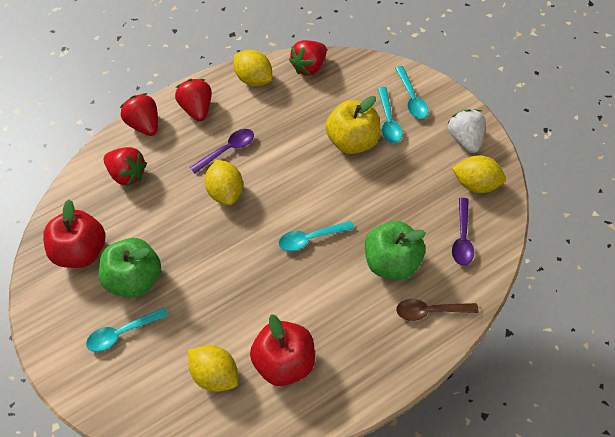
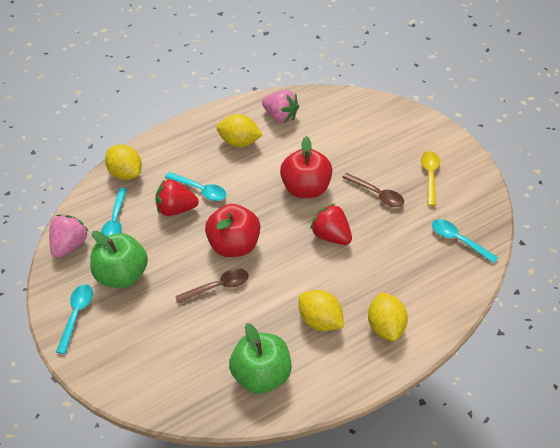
brown spoon: 1 -> 2
pink strawberry: 0 -> 2
purple spoon: 2 -> 0
red strawberry: 4 -> 2
white strawberry: 1 -> 0
yellow apple: 1 -> 0
yellow spoon: 0 -> 1

